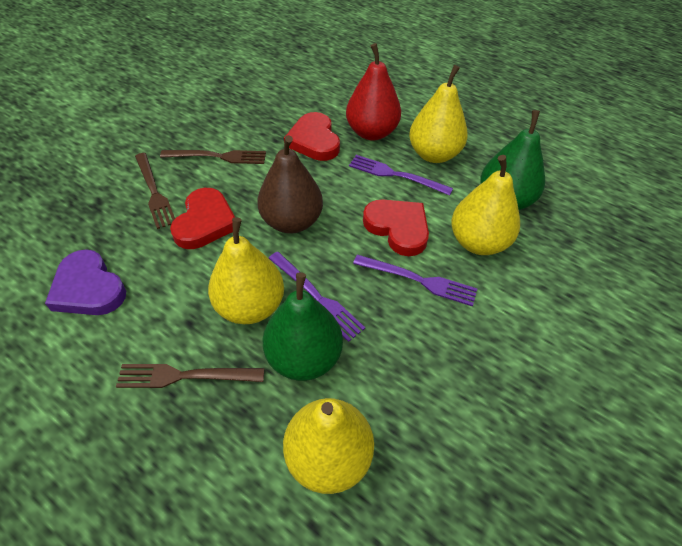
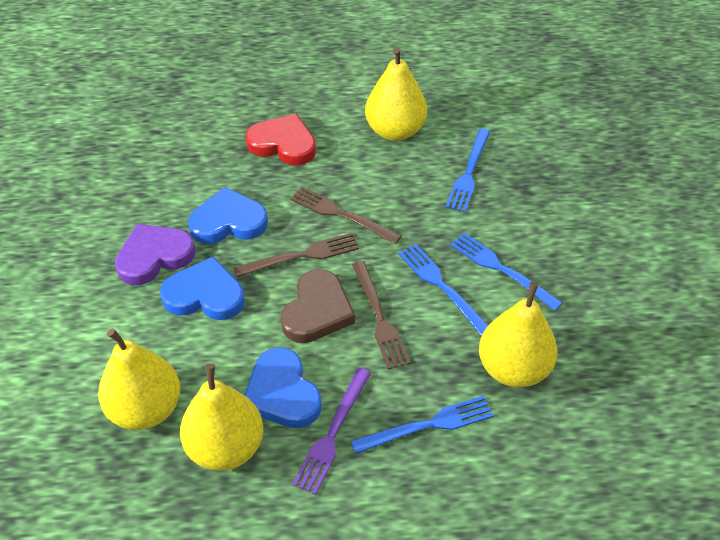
blue fork: 0 -> 4
blue heart: 0 -> 3
brown heart: 0 -> 1
brown pear: 1 -> 0
green pear: 2 -> 0
purple fork: 3 -> 1
red heart: 3 -> 1
red pear: 1 -> 0

